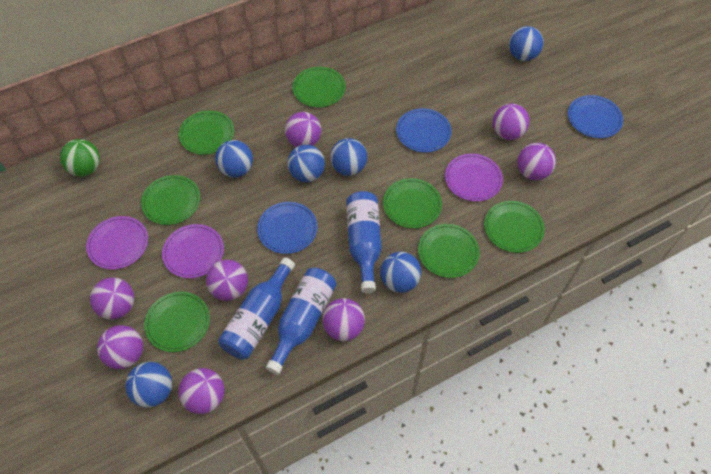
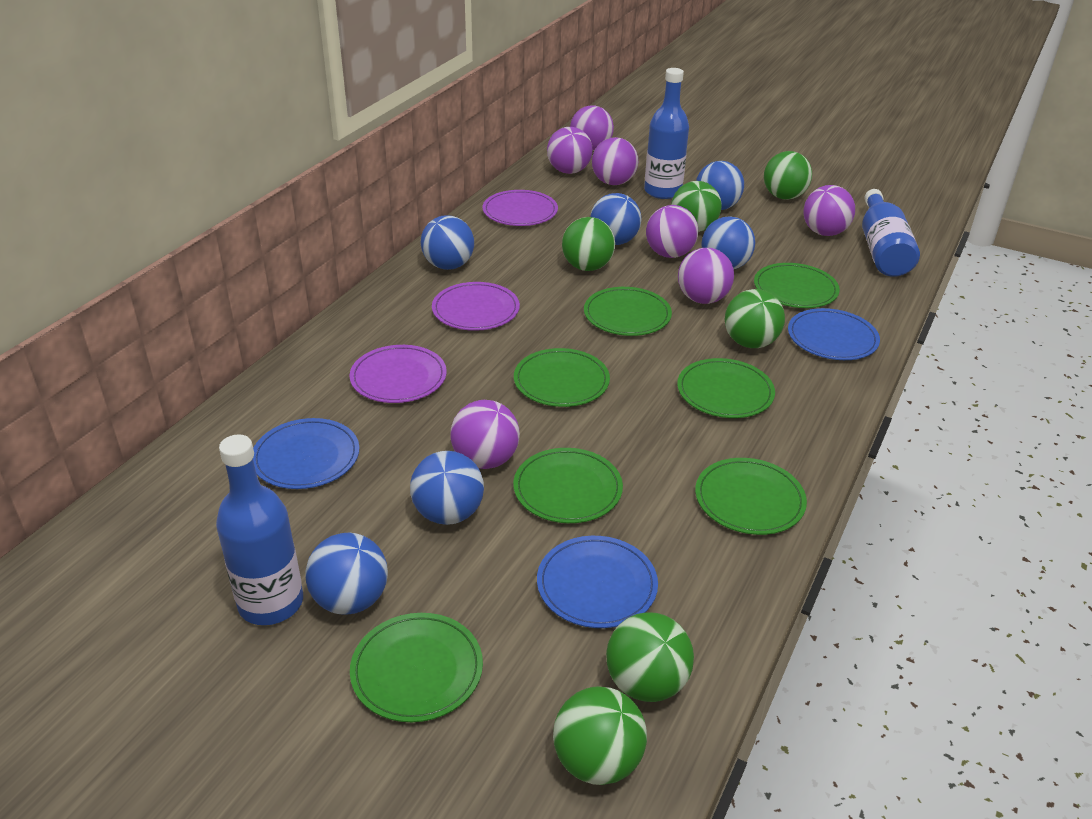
green ball: 1 -> 6
purple ball: 8 -> 7

